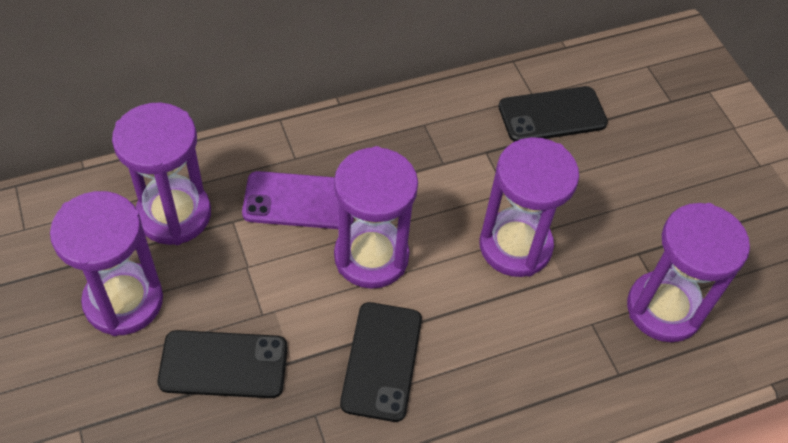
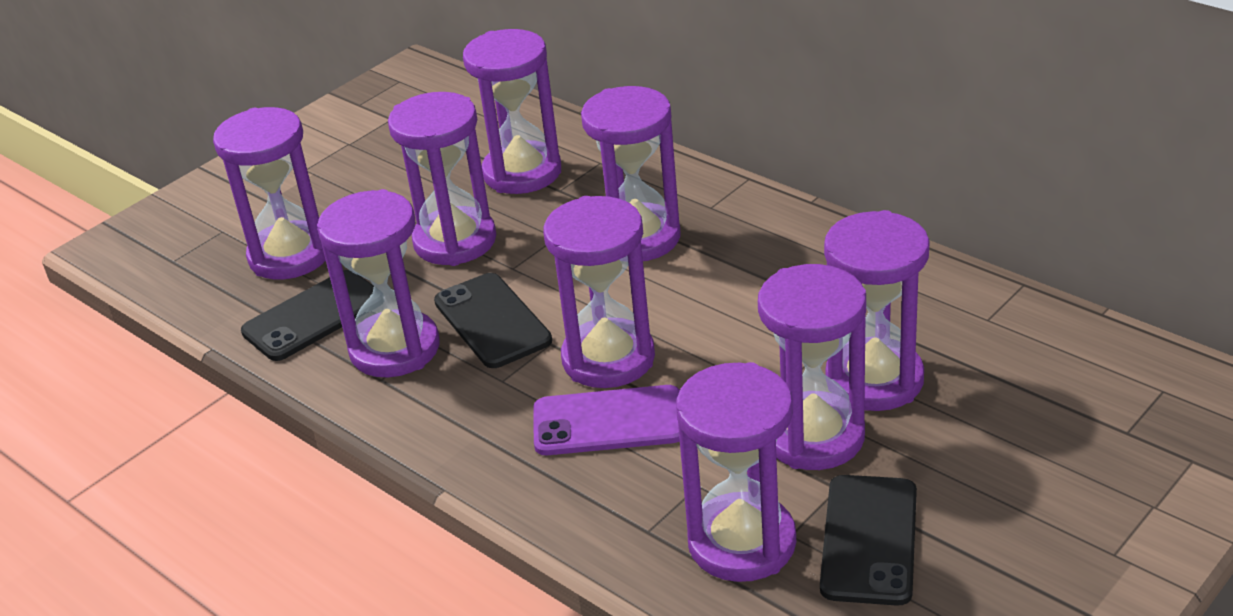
purple hourglass: 5 -> 9

